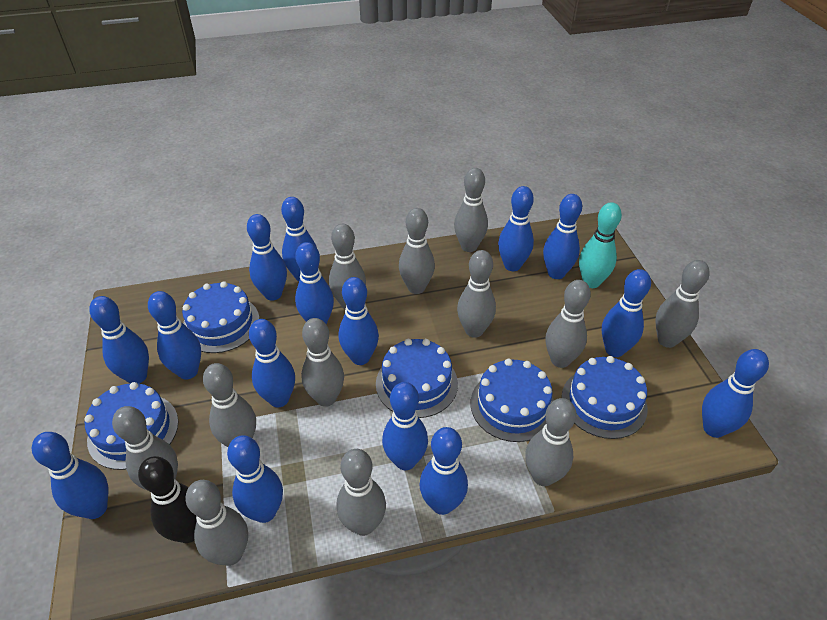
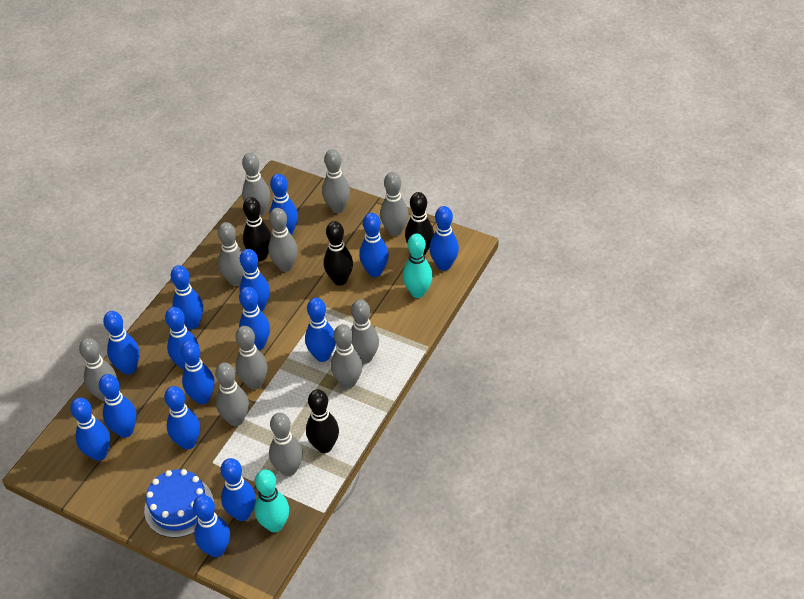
black bowling pin: 1 -> 4
blue cake: 5 -> 1
grey bowling pin: 12 -> 11
turquoise bowling pin: 1 -> 2

